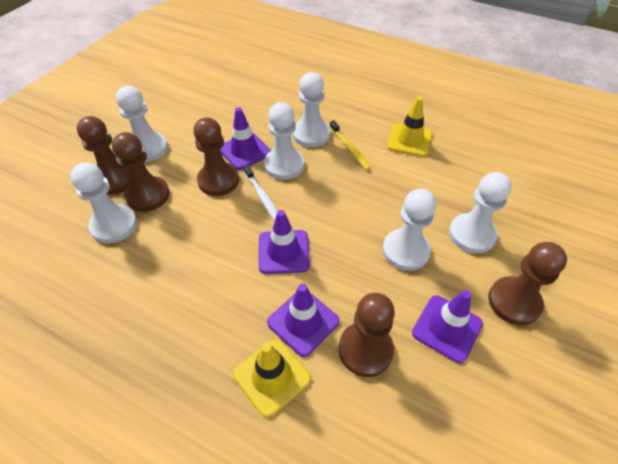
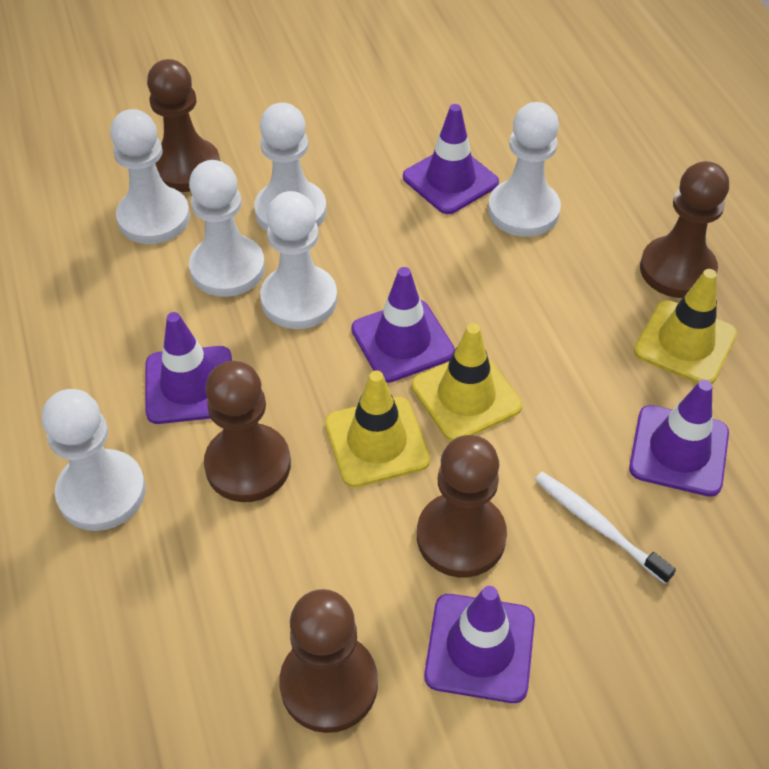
purple traffic cone: 4 -> 5
yellow toothbrush: 1 -> 0
yellow traffic cone: 2 -> 3

